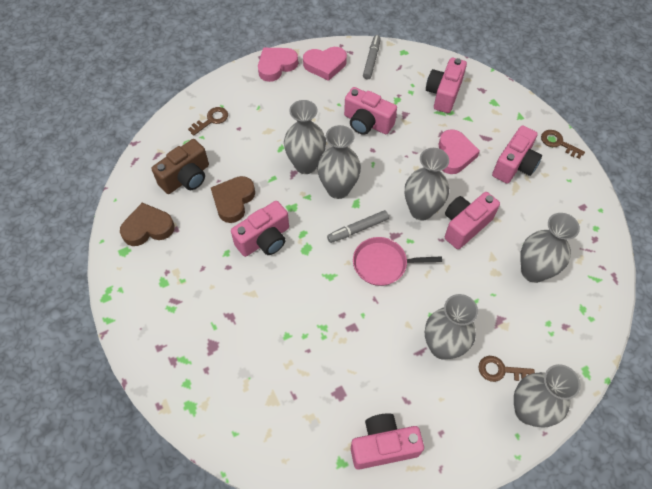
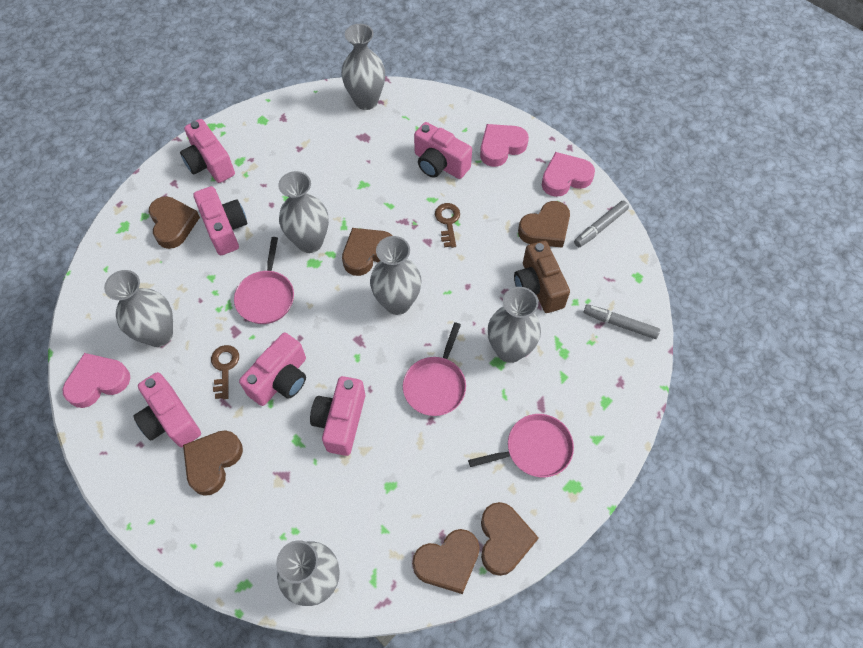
brown heart: 2 -> 6
brown key: 3 -> 2
pink pan: 1 -> 3

